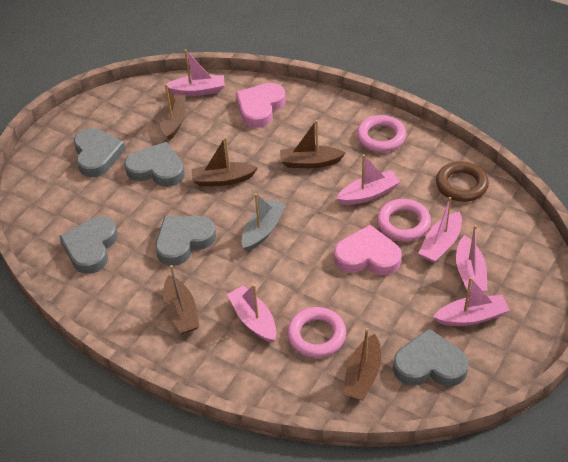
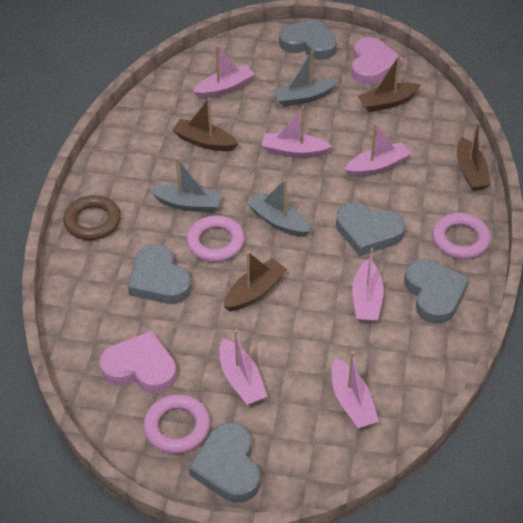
brown boat: 5 -> 4
grey boat: 1 -> 3

